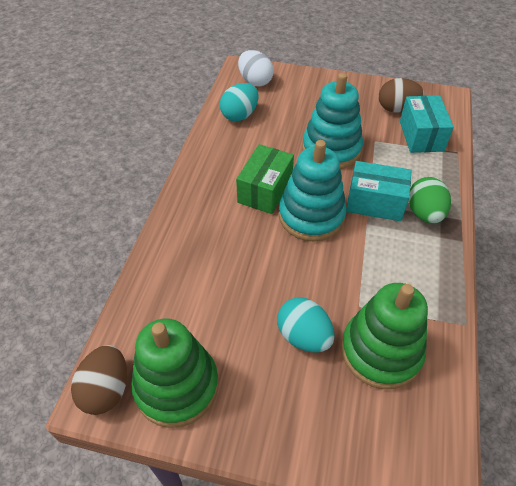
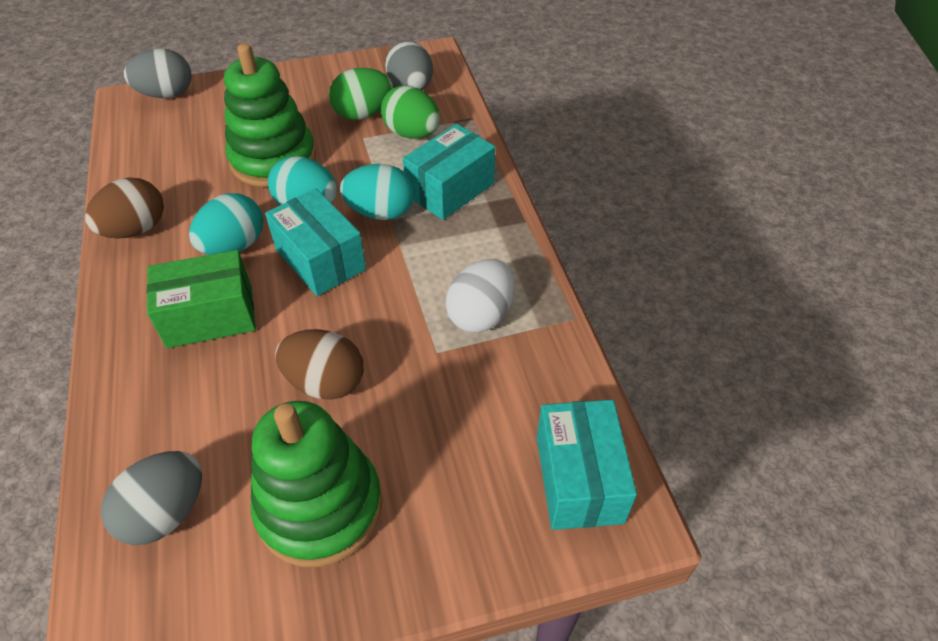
green egg: 1 -> 2
grey egg: 0 -> 3
turquoise box: 2 -> 3
turquoise egg: 2 -> 3
turquoise stacking toy: 2 -> 0

